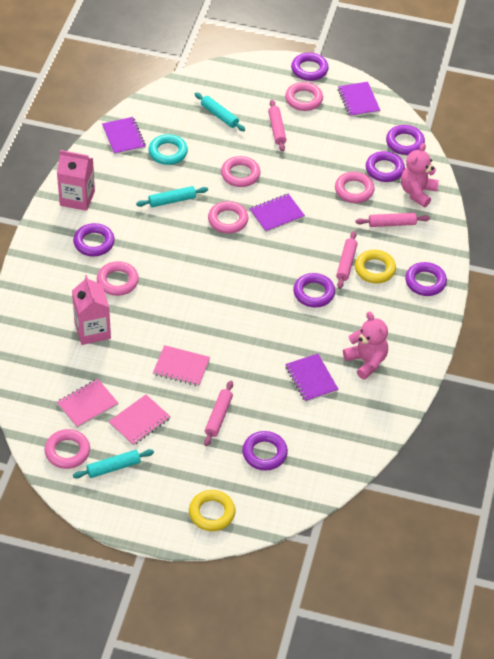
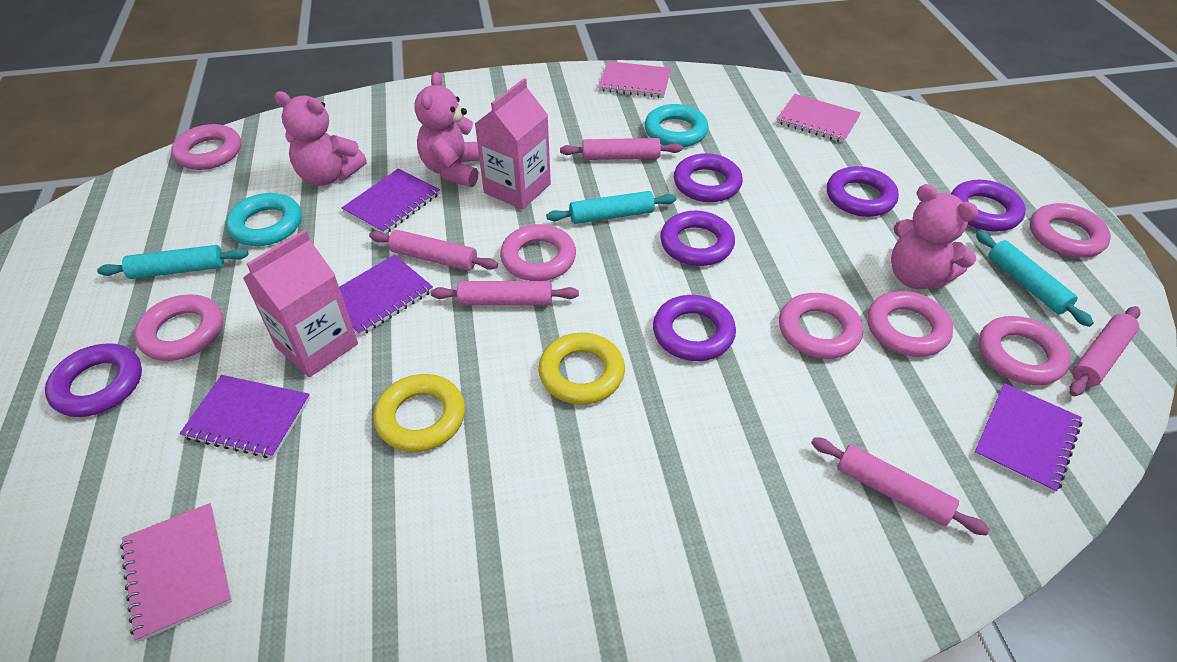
pink ring: 6 -> 7
pink rolling pin: 4 -> 5
pink teddy bear: 2 -> 3
purple ring: 7 -> 6
turquoise ring: 1 -> 2

